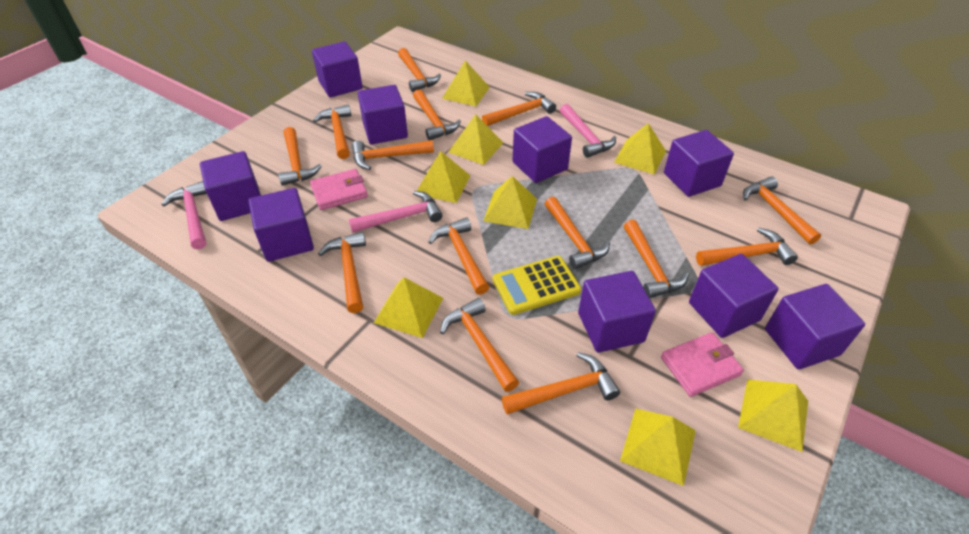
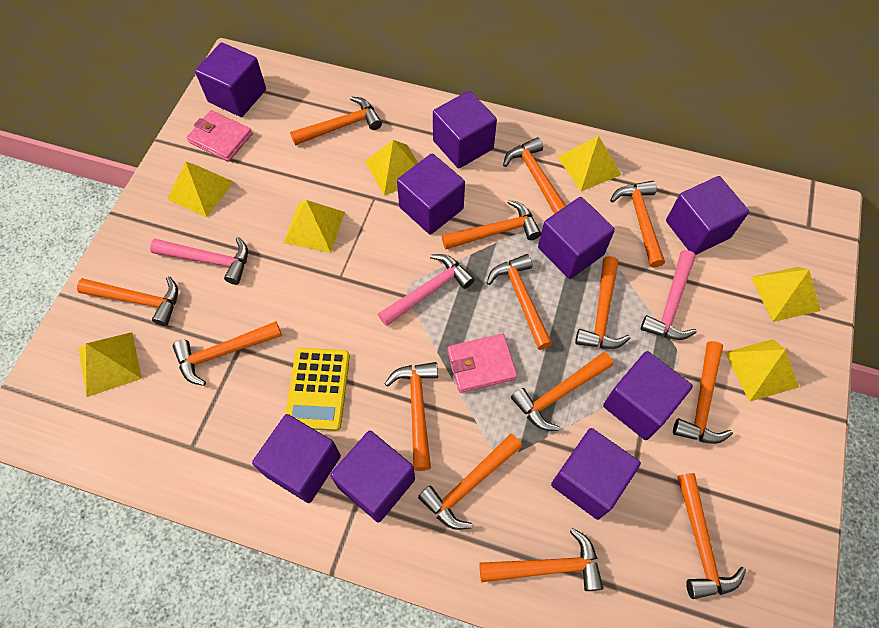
yellow pyramid: 8 -> 7

